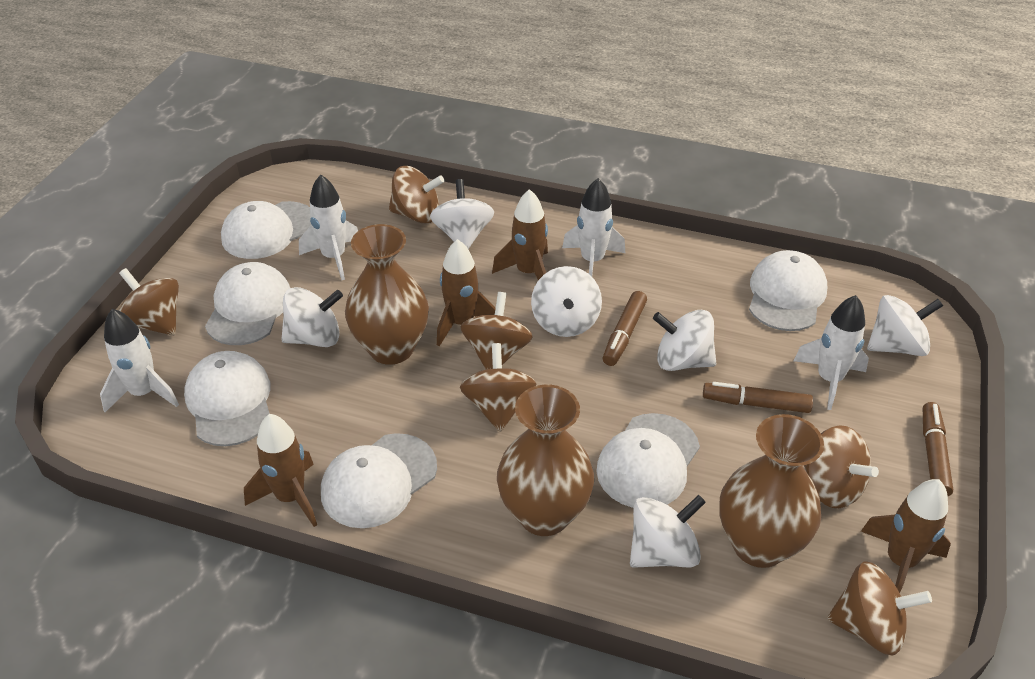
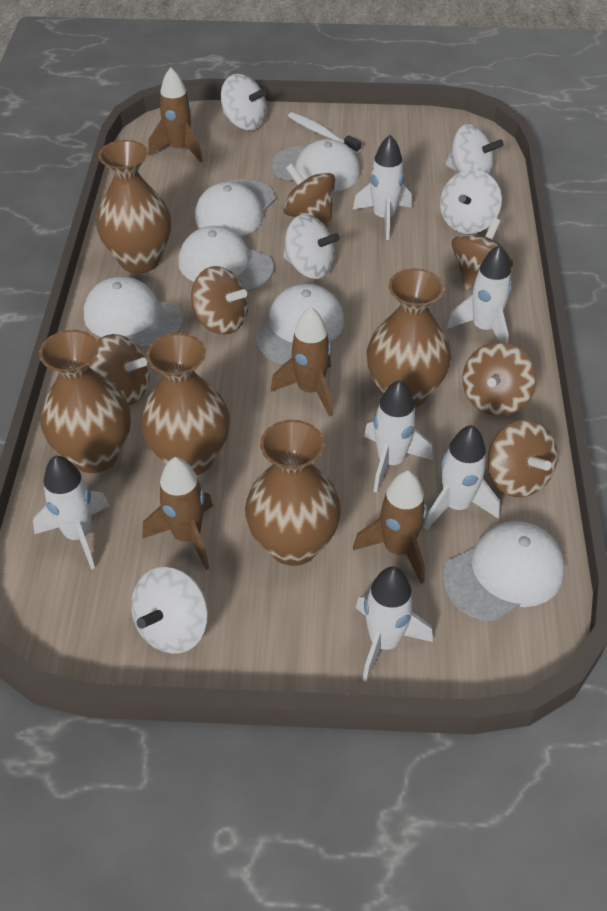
brown marker: 3 -> 0
brown vase: 3 -> 5
white rocket: 4 -> 6
white spinning top: 6 -> 5
white toothbrush: 0 -> 1

